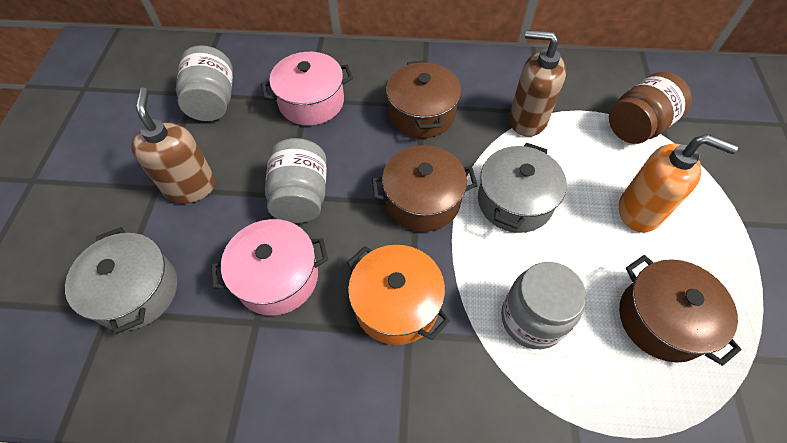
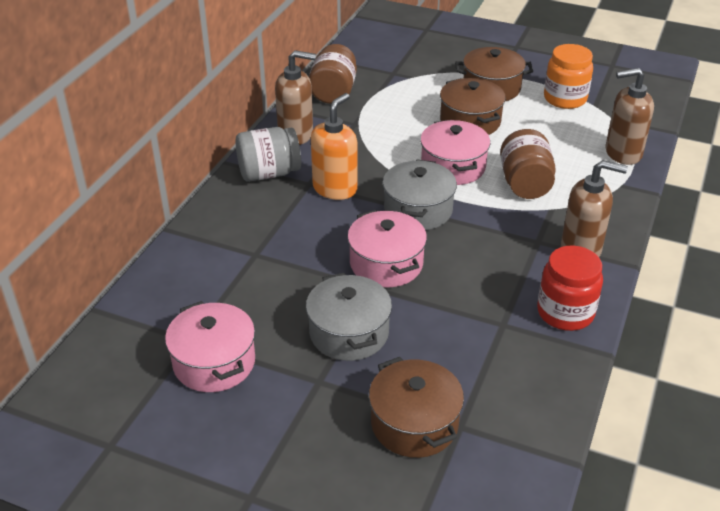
brown jar: 1 -> 2
brown soap dispenser: 2 -> 3
grey jar: 3 -> 1
orange jar: 0 -> 1
orange pot: 1 -> 0
pink pot: 2 -> 3
red jar: 0 -> 1

